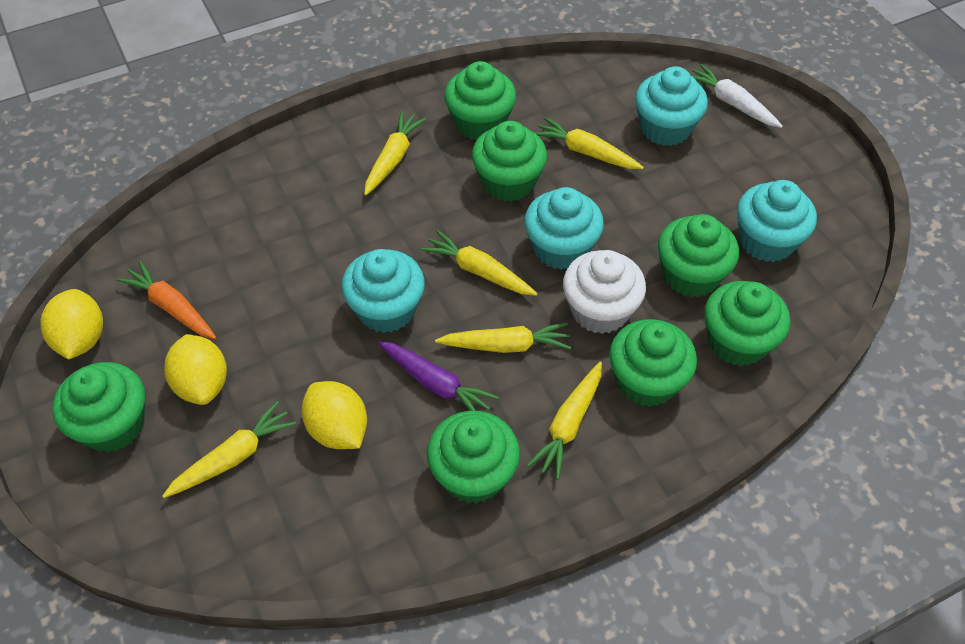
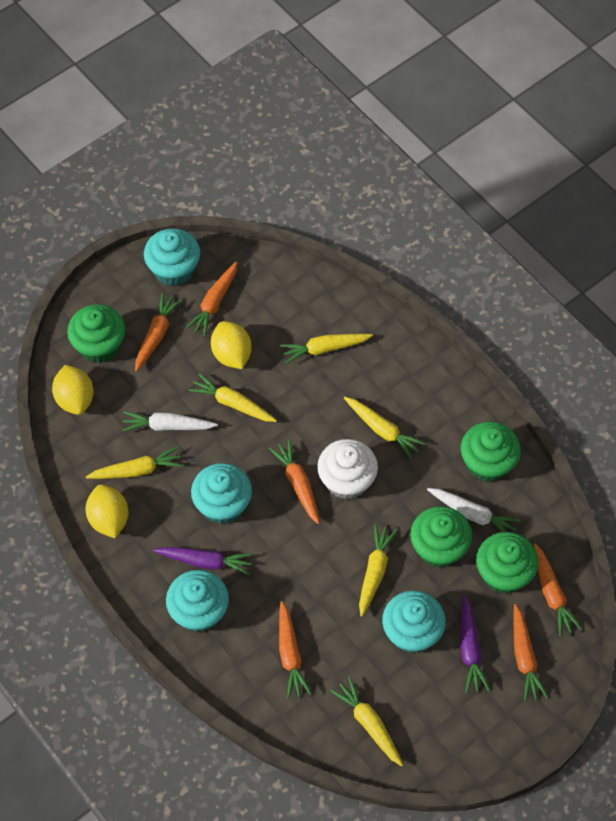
green cupcake: 7 -> 4
orange carrot: 1 -> 6
purple carrot: 1 -> 2
white carrot: 1 -> 2

